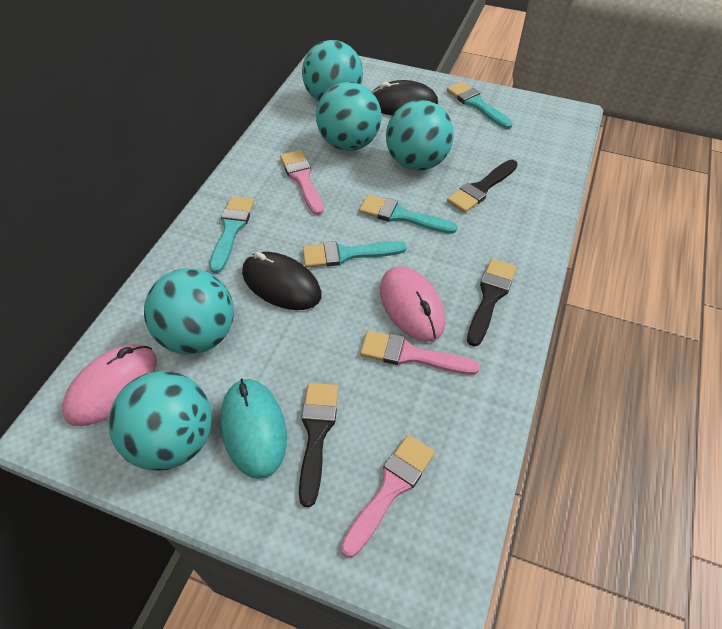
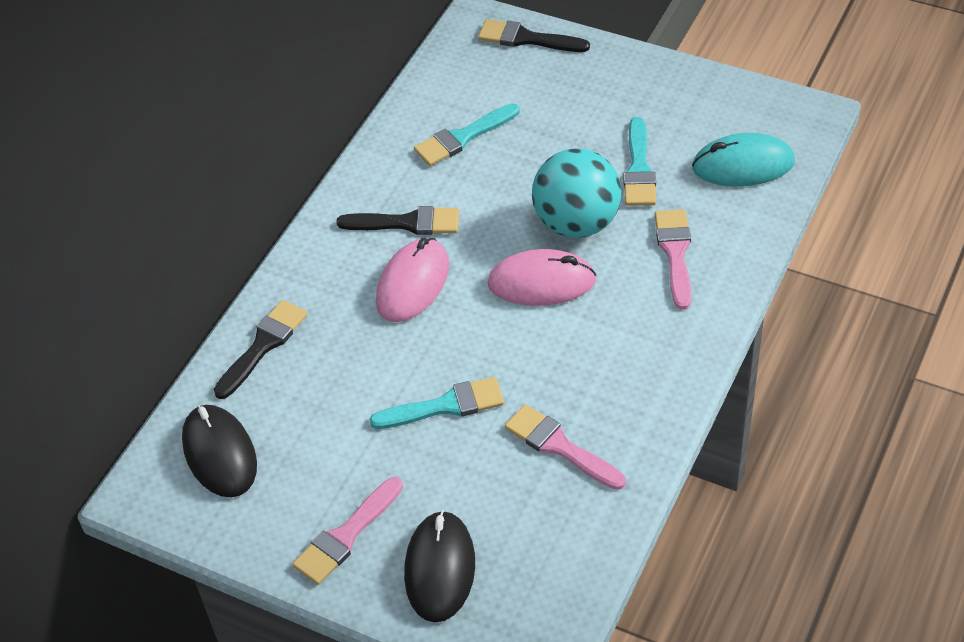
turquoise ball: 5 -> 1
turquoise brush: 4 -> 3

